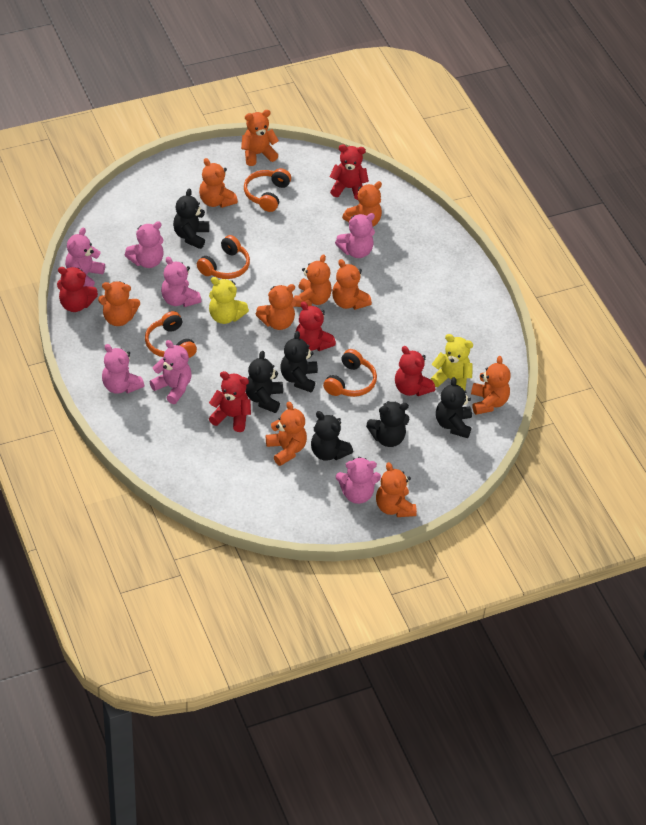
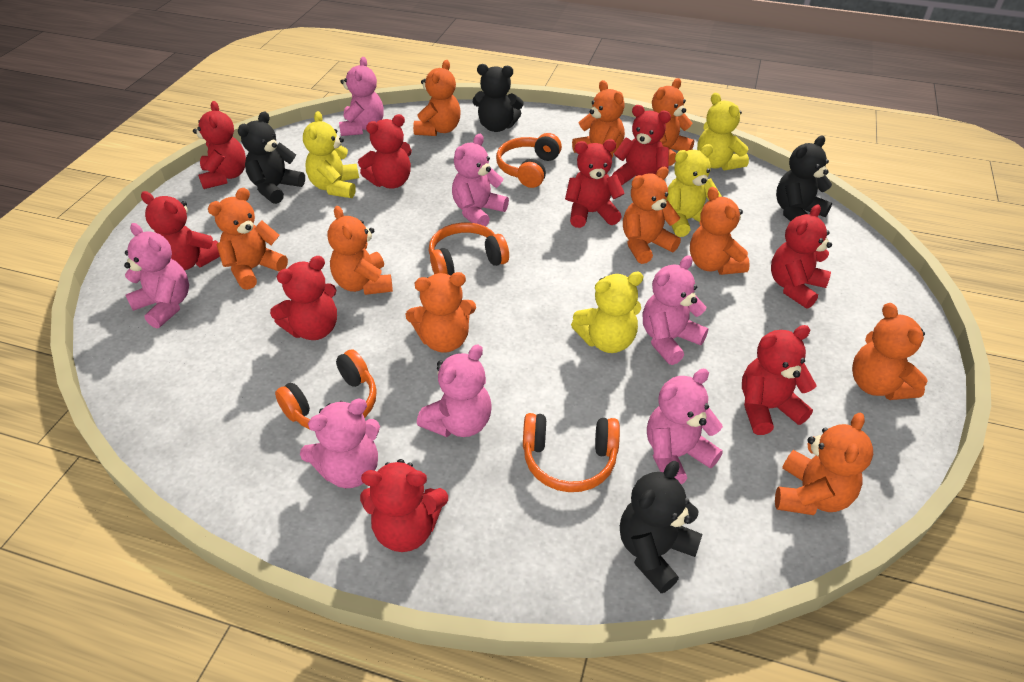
black teddy bear: 6 -> 4
red teddy bear: 5 -> 9
yellow teddy bear: 2 -> 4

